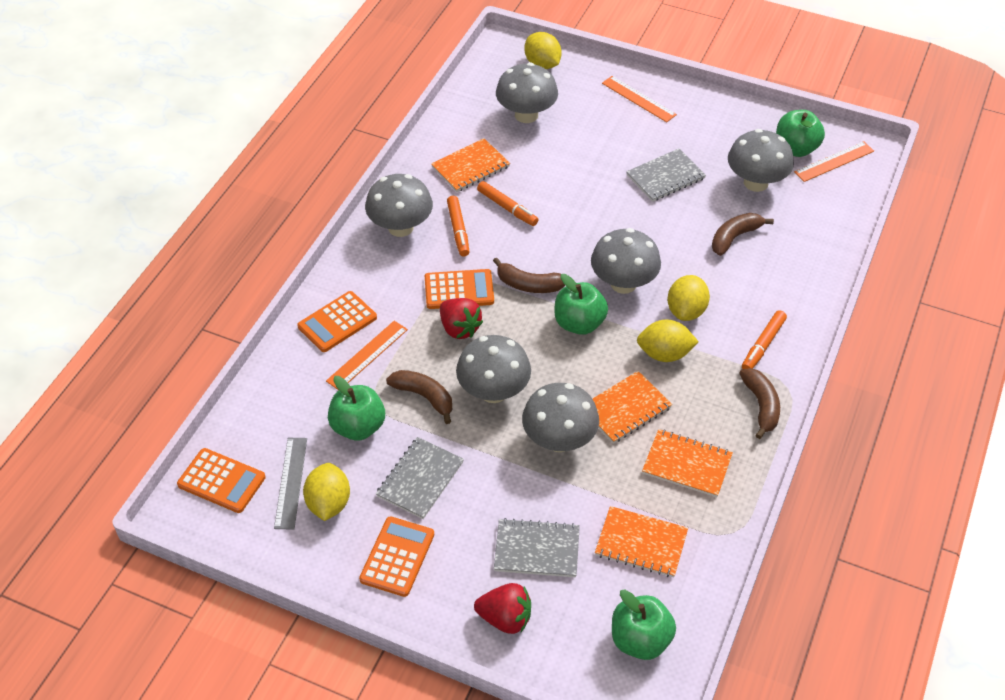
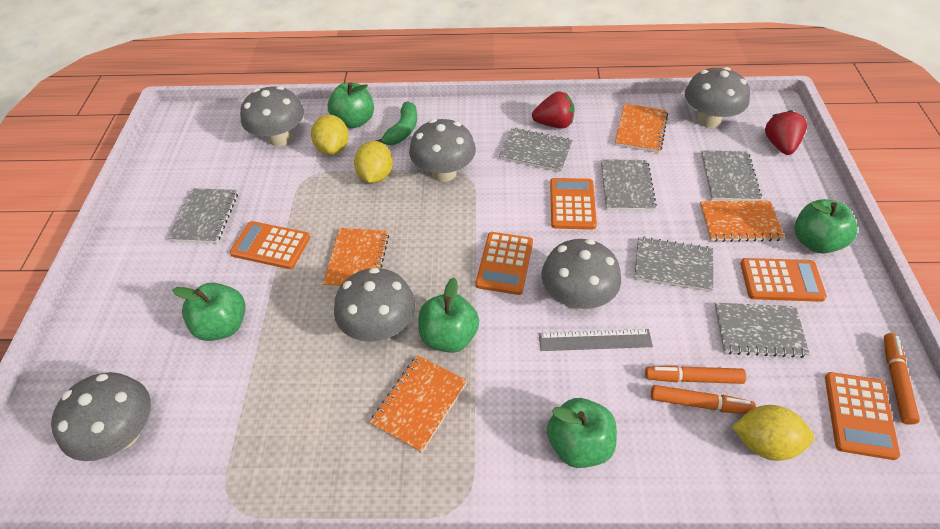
brown banana: 4 -> 0
green apple: 4 -> 5
green banana: 0 -> 1
grey notebook: 3 -> 6
orange calculator: 4 -> 5
orange ruler: 3 -> 0
yellow lemon: 4 -> 3

